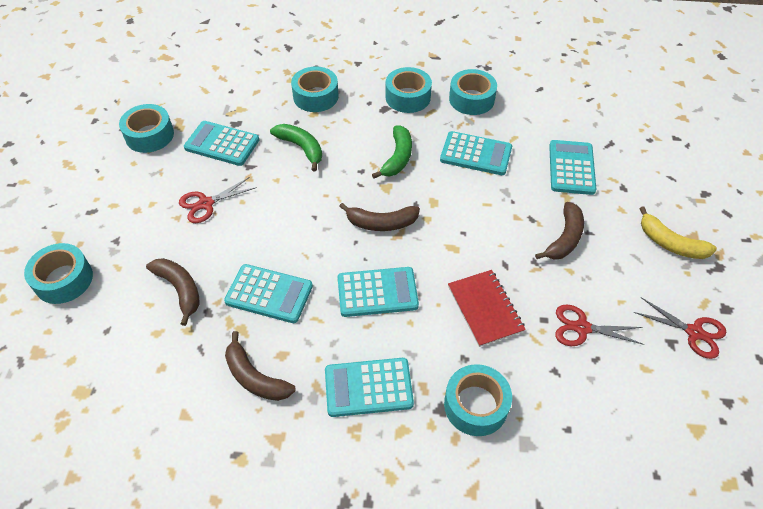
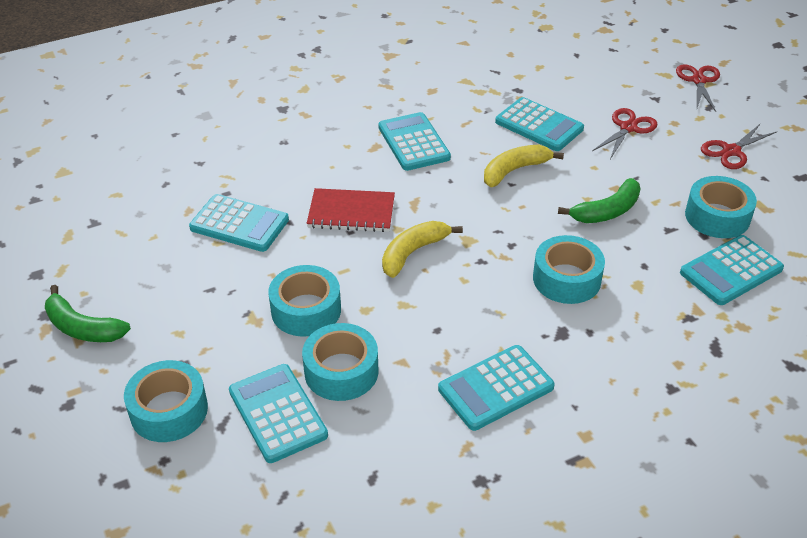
brown banana: 4 -> 0
turquoise tape: 6 -> 5
yellow banana: 1 -> 2

